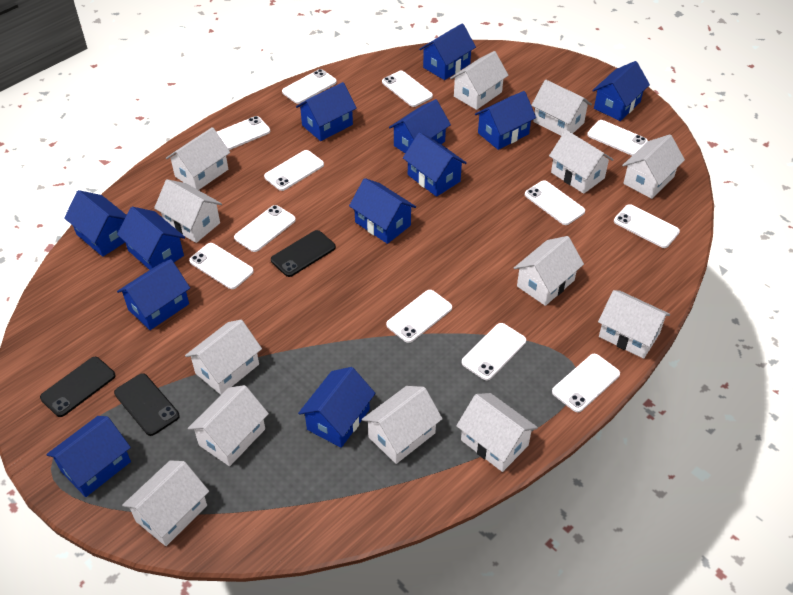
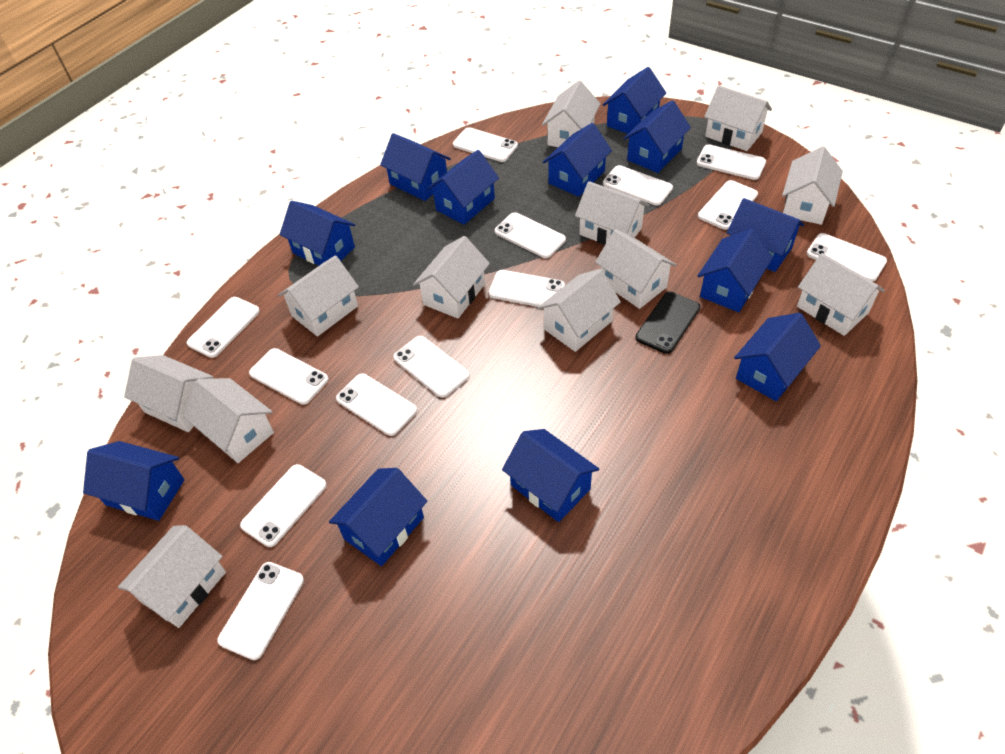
black phone: 3 -> 1
white house: 13 -> 12
white phone: 12 -> 13

